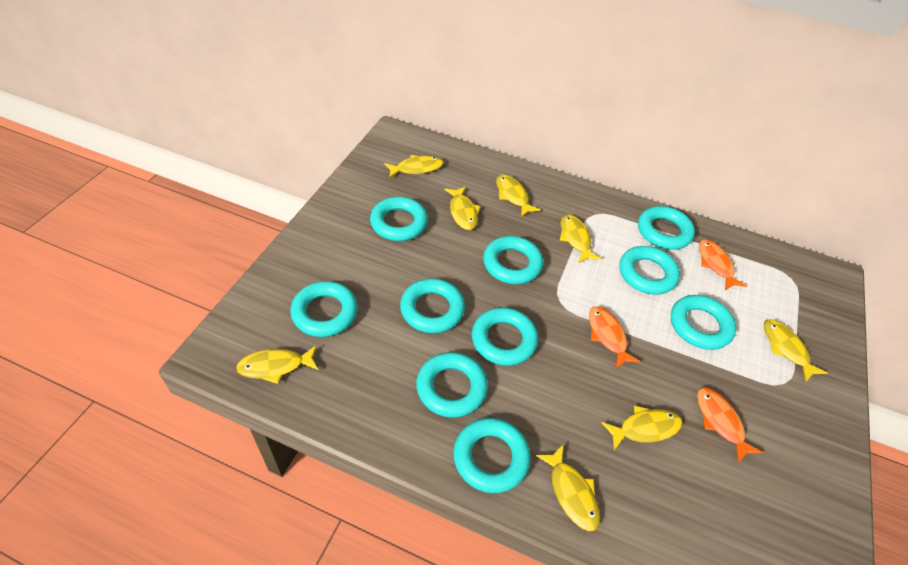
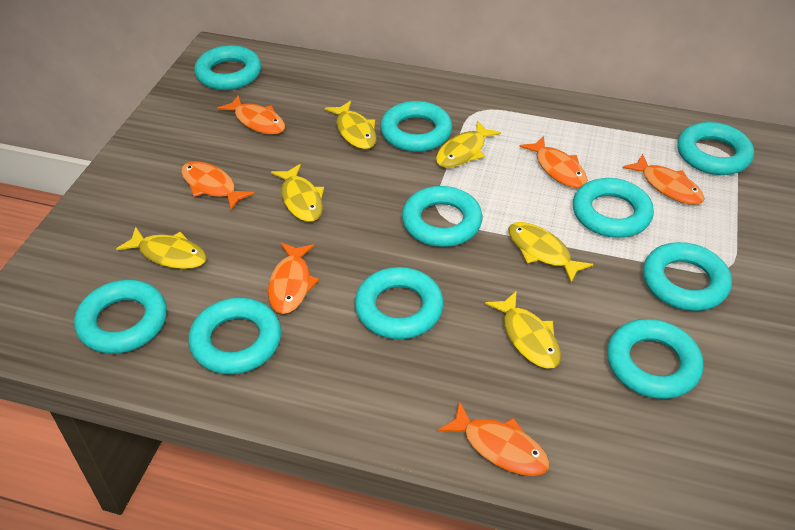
orange fish: 3 -> 6
yellow fish: 8 -> 6

